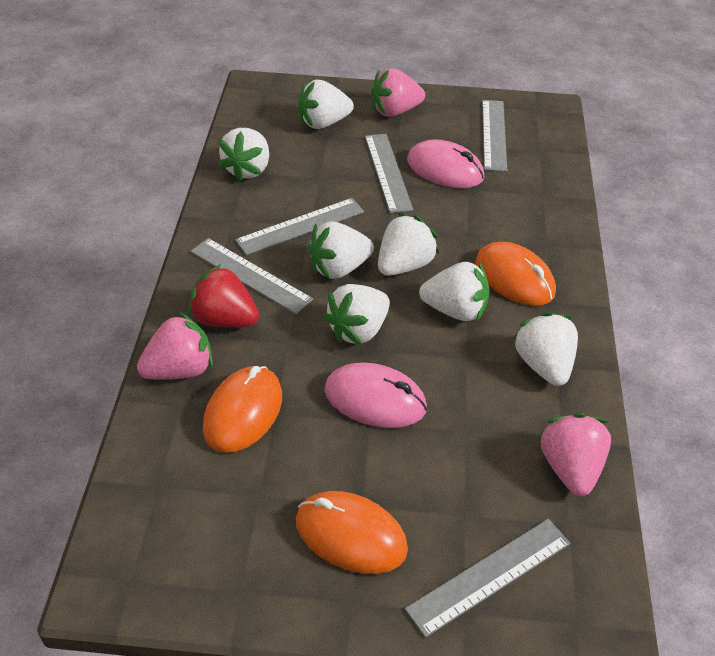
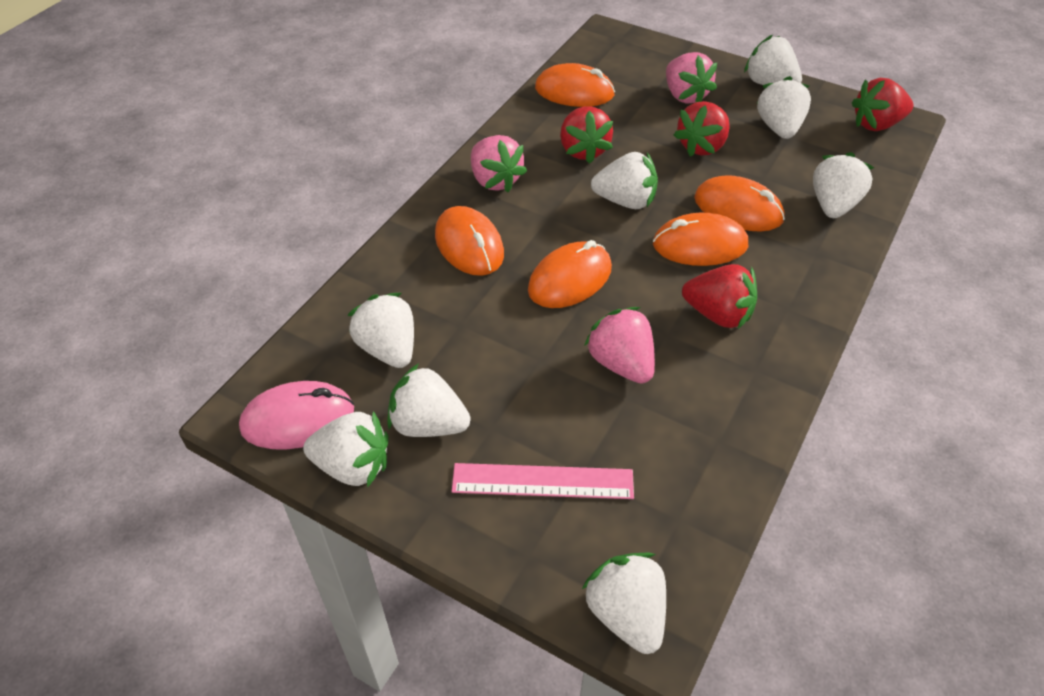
grey ruler: 5 -> 0
orange mouse: 3 -> 5
pink mouse: 2 -> 1
pink ruler: 0 -> 1
red strawberry: 1 -> 4
white strawberry: 7 -> 8

